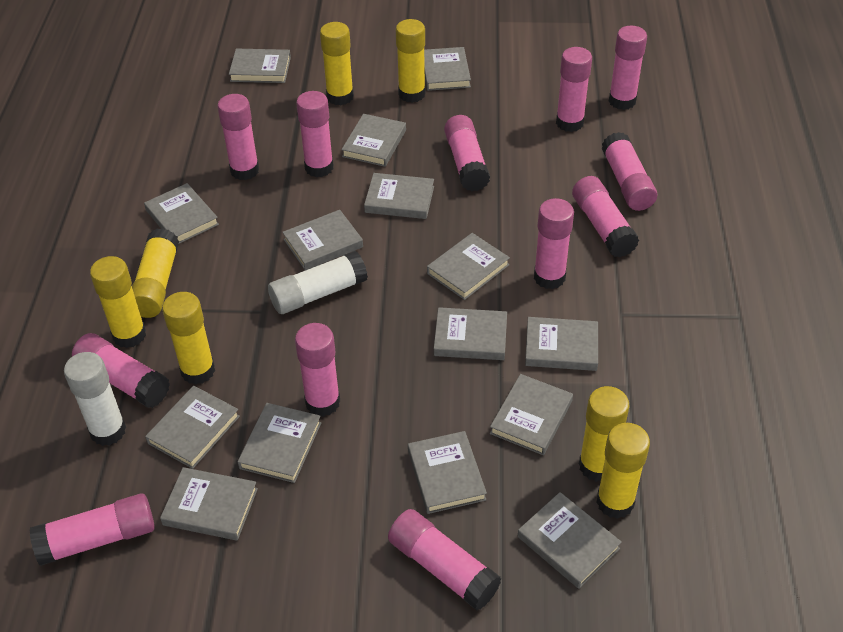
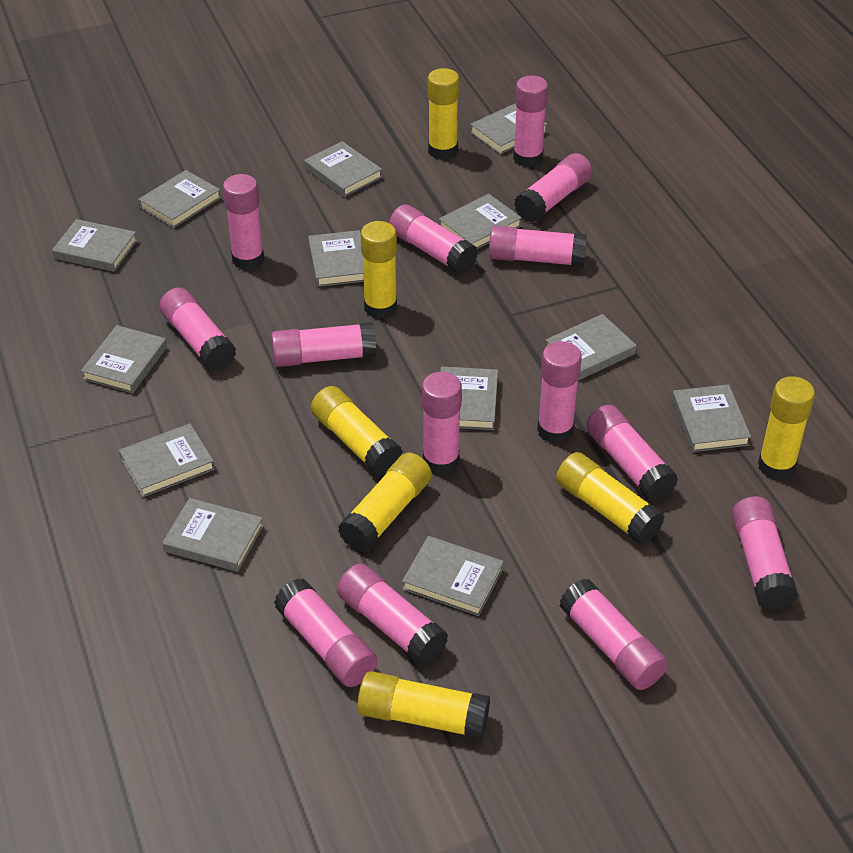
grey book: 15 -> 13
pink glue stick: 12 -> 14
white glue stick: 2 -> 0

